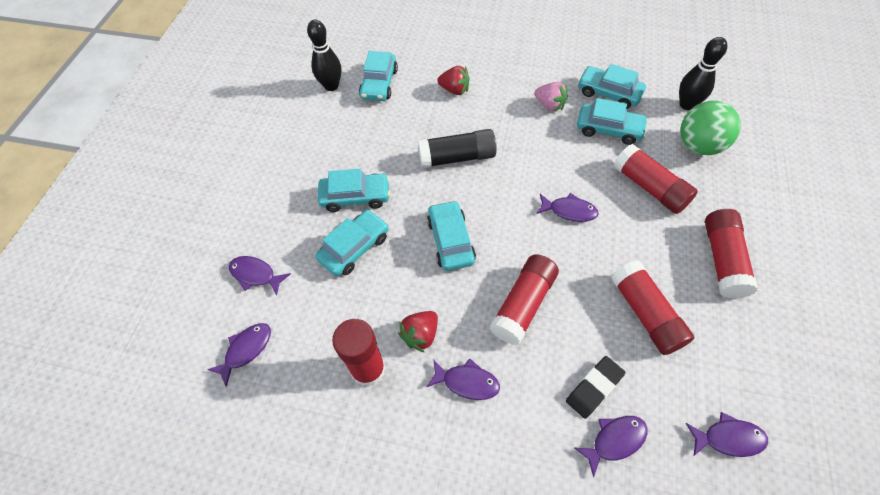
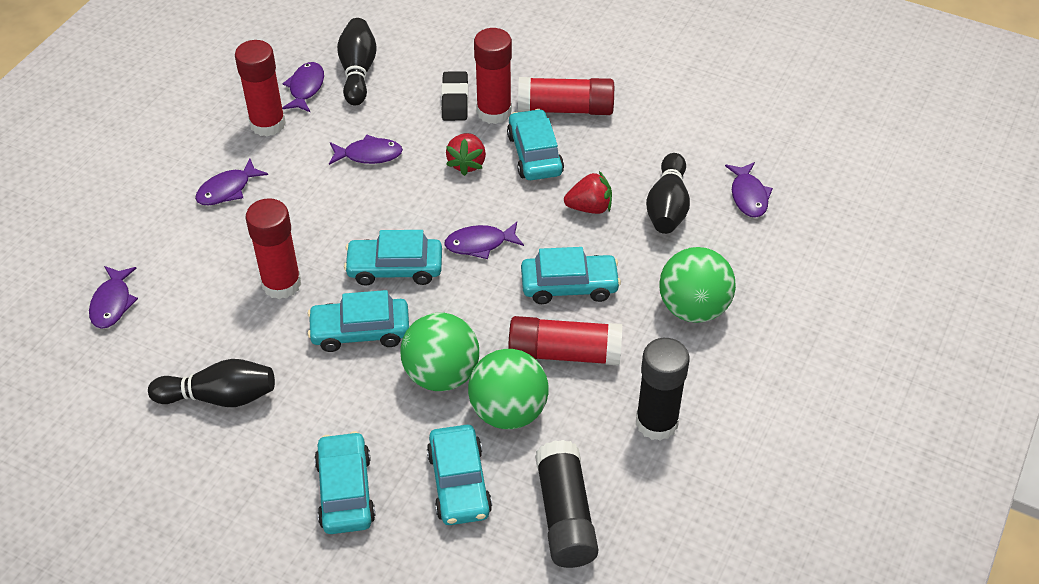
black bowling pin: 2 -> 3
black glue stick: 1 -> 2
green ball: 1 -> 3
pink strawberry: 1 -> 0

